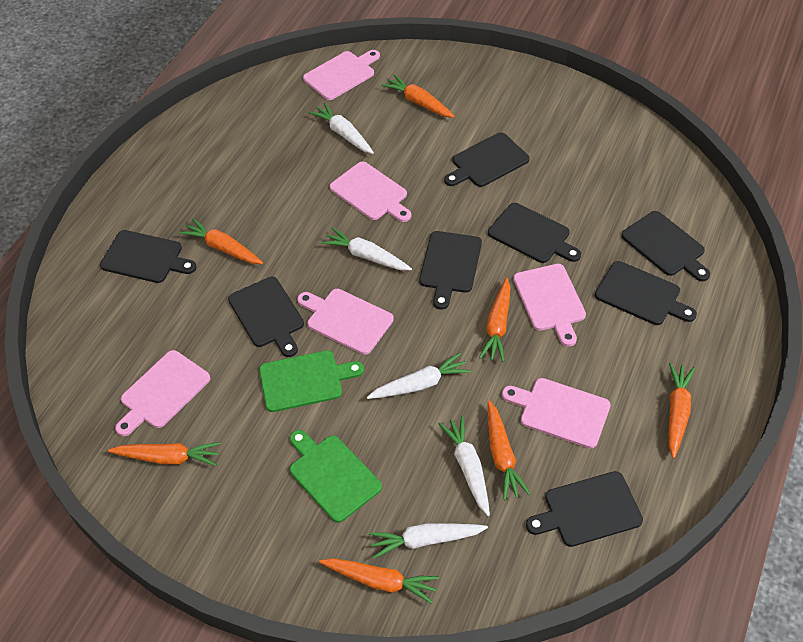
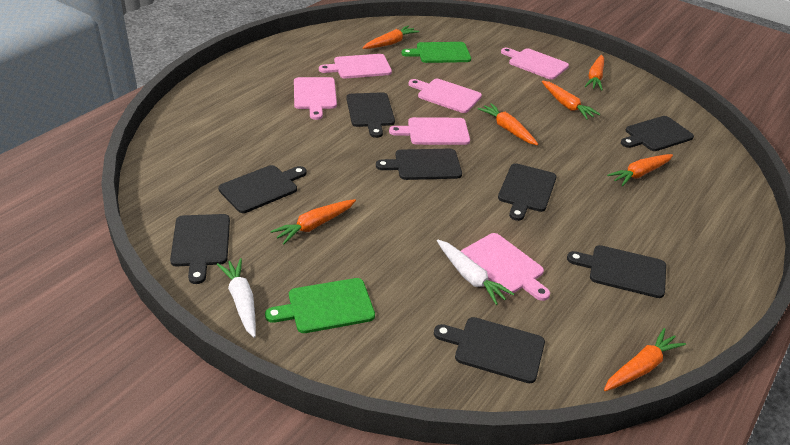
white carrot: 5 -> 2

